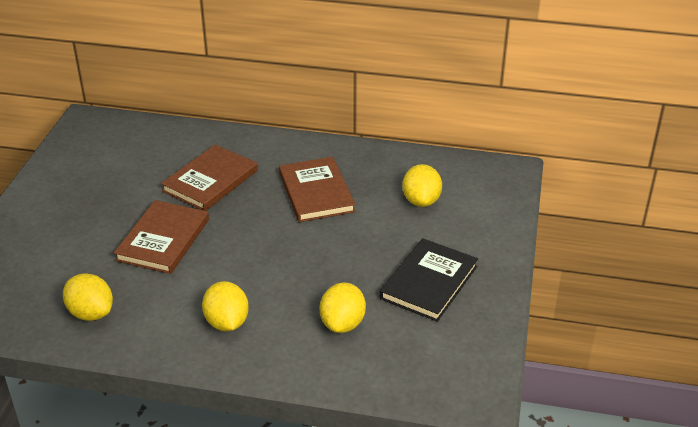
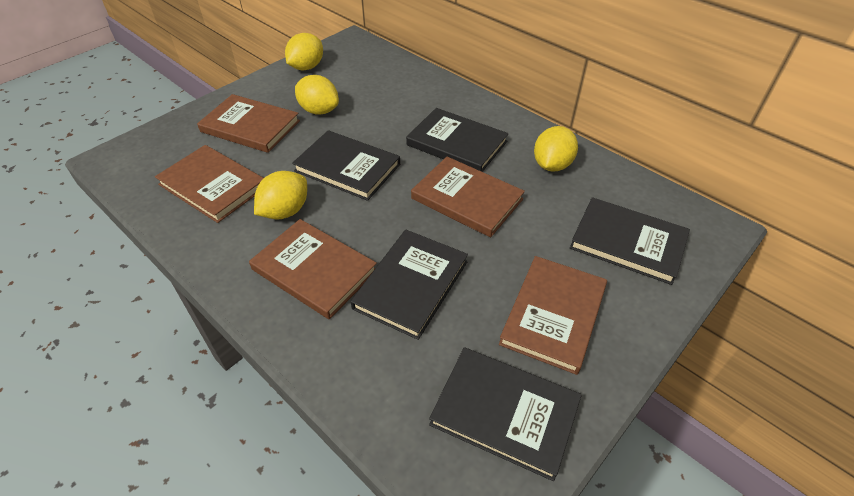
black book: 1 -> 5
brown book: 3 -> 5

